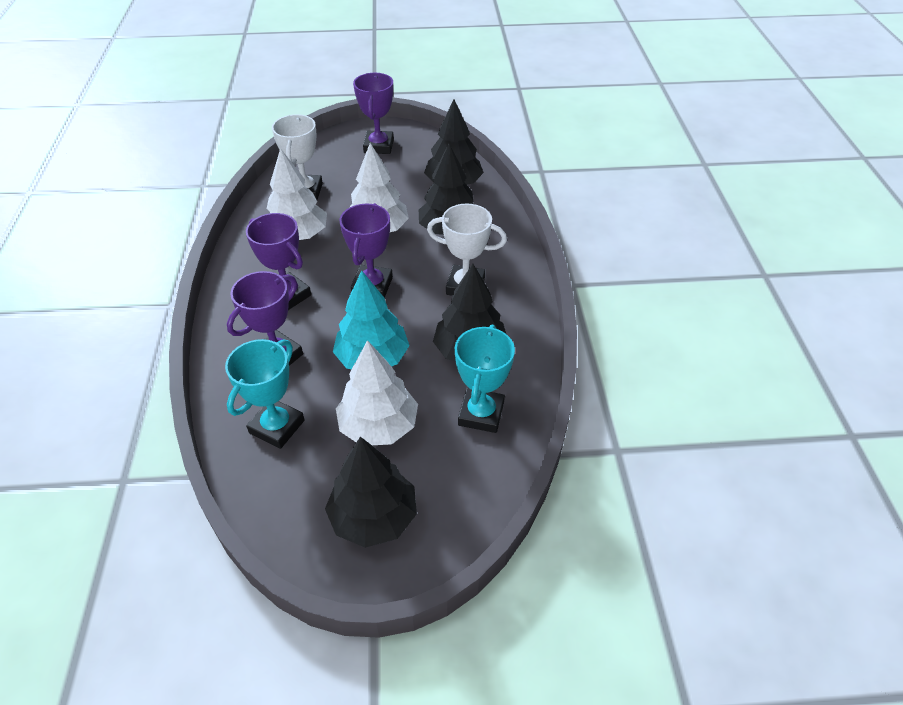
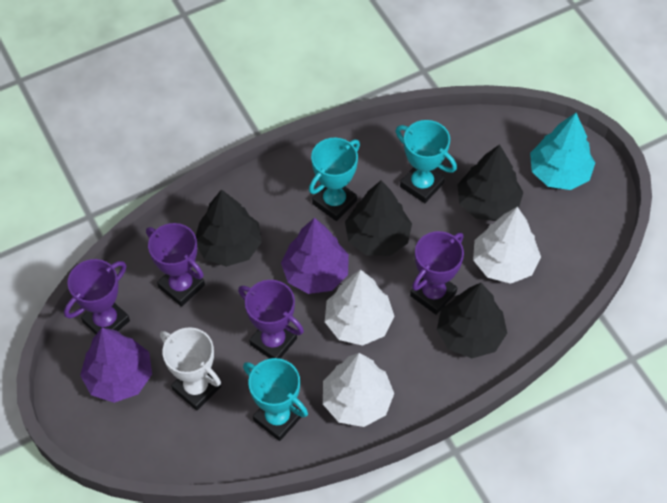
purple tree: 0 -> 2
turquoise trophy: 2 -> 3
white trophy: 2 -> 1

